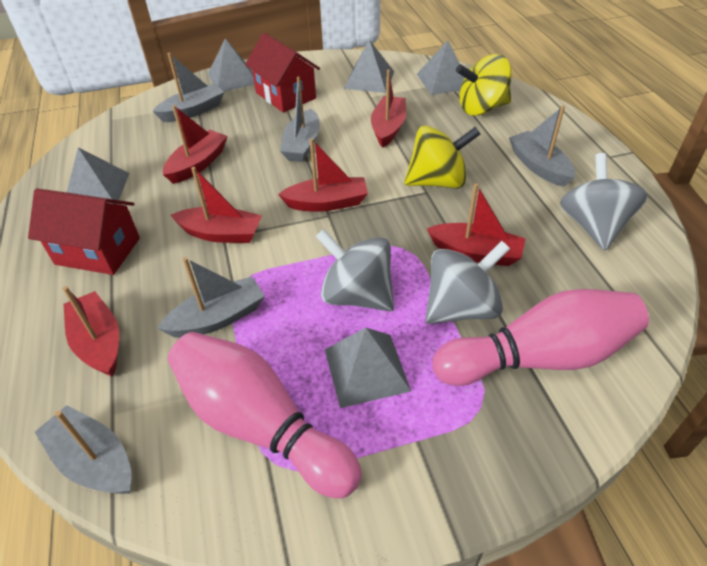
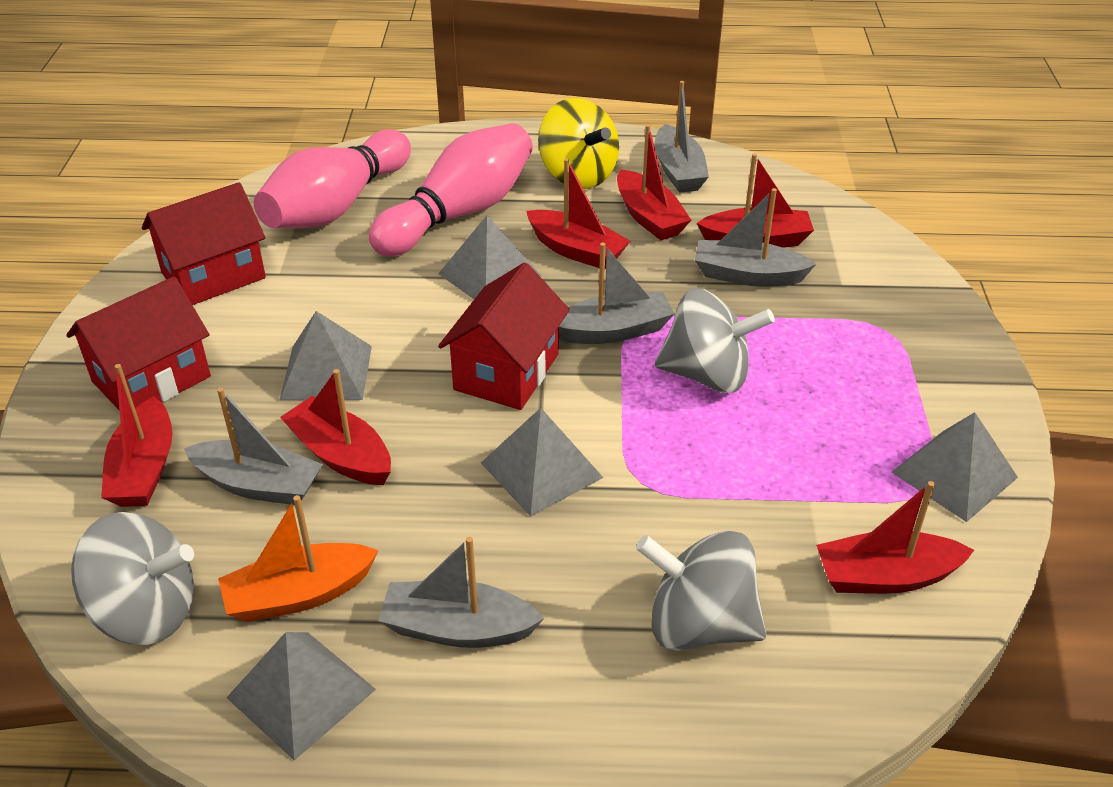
orange boat: 0 -> 1
red house: 2 -> 3
yellow spinning top: 2 -> 1

